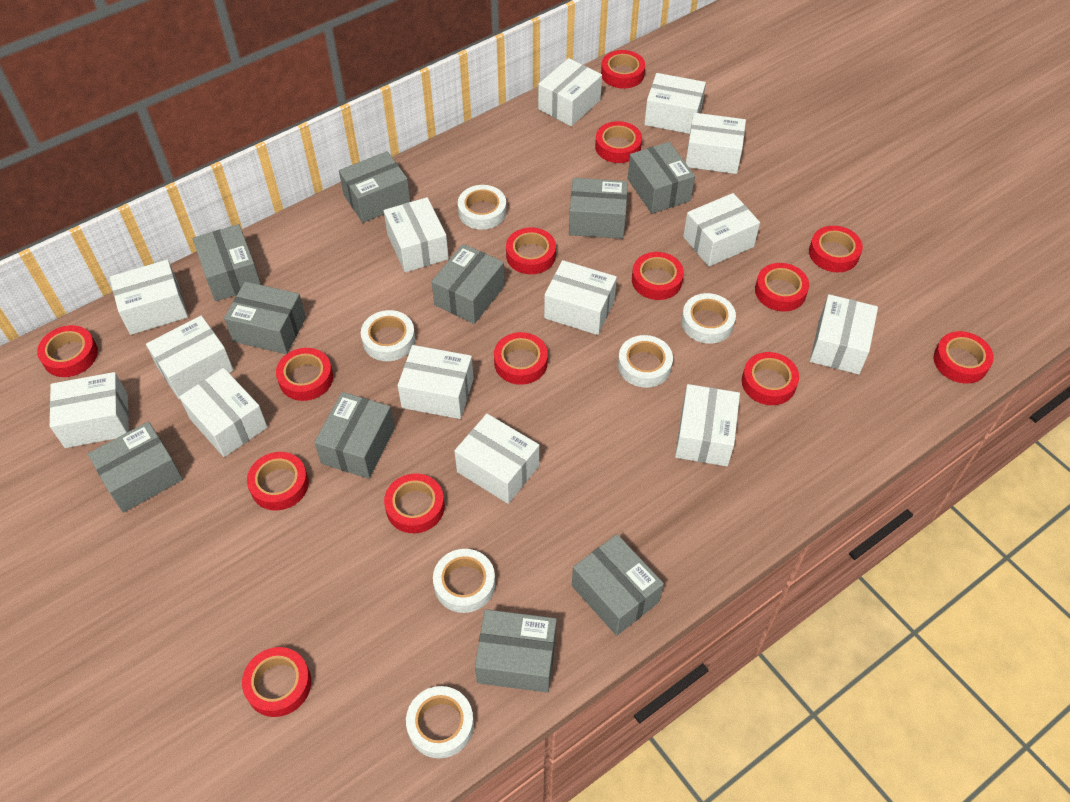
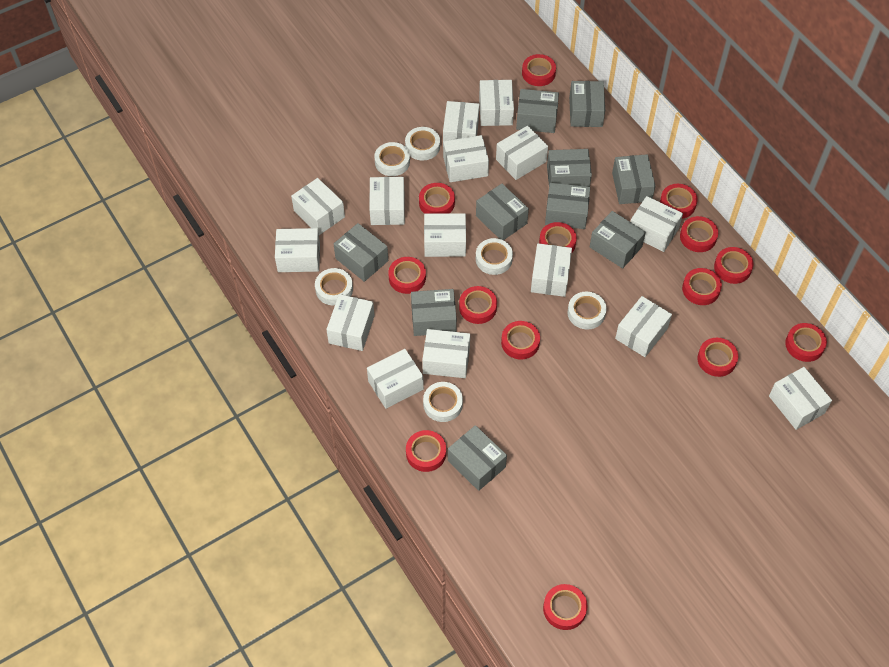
white box: 14 -> 15

